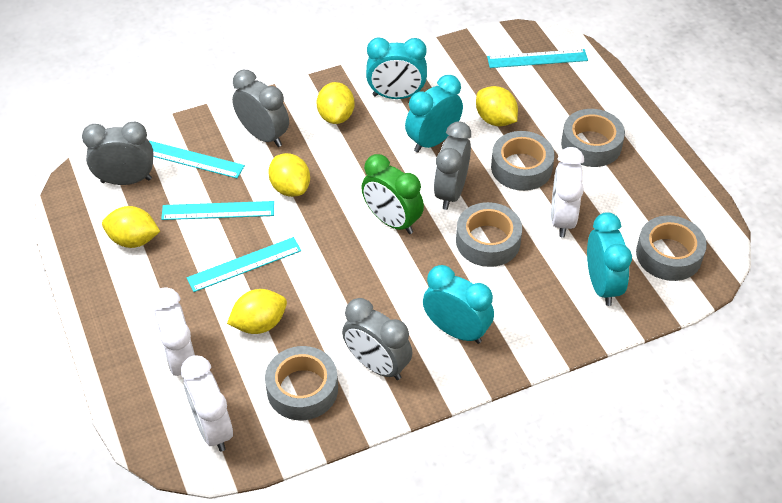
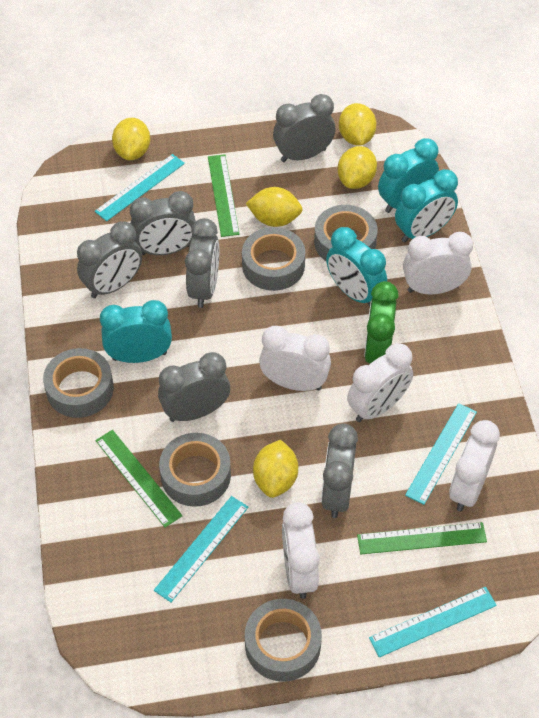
green ruler: 0 -> 3
grey clock: 4 -> 6
white clock: 3 -> 5

